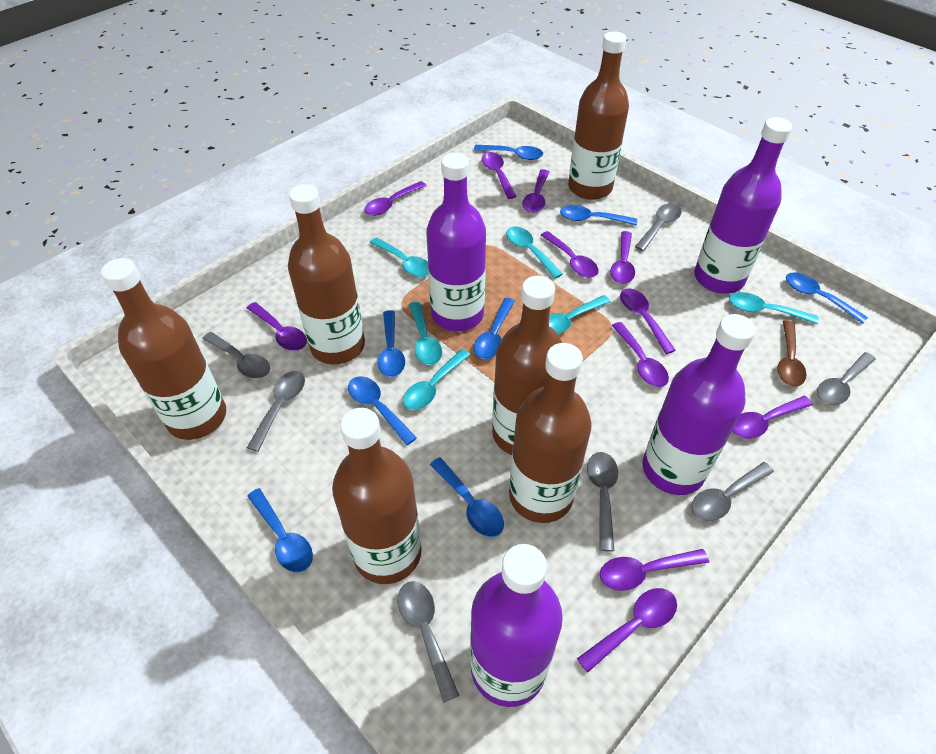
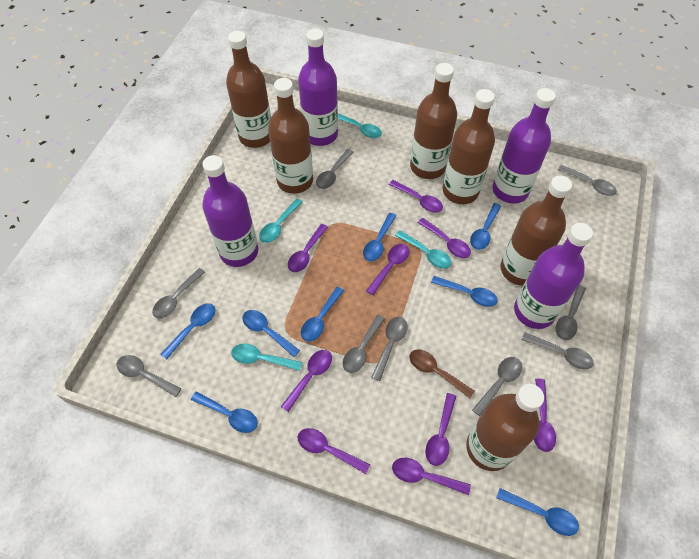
grey spoon: 7 -> 9
purple spoon: 11 -> 9
turquoise spoon: 6 -> 4

